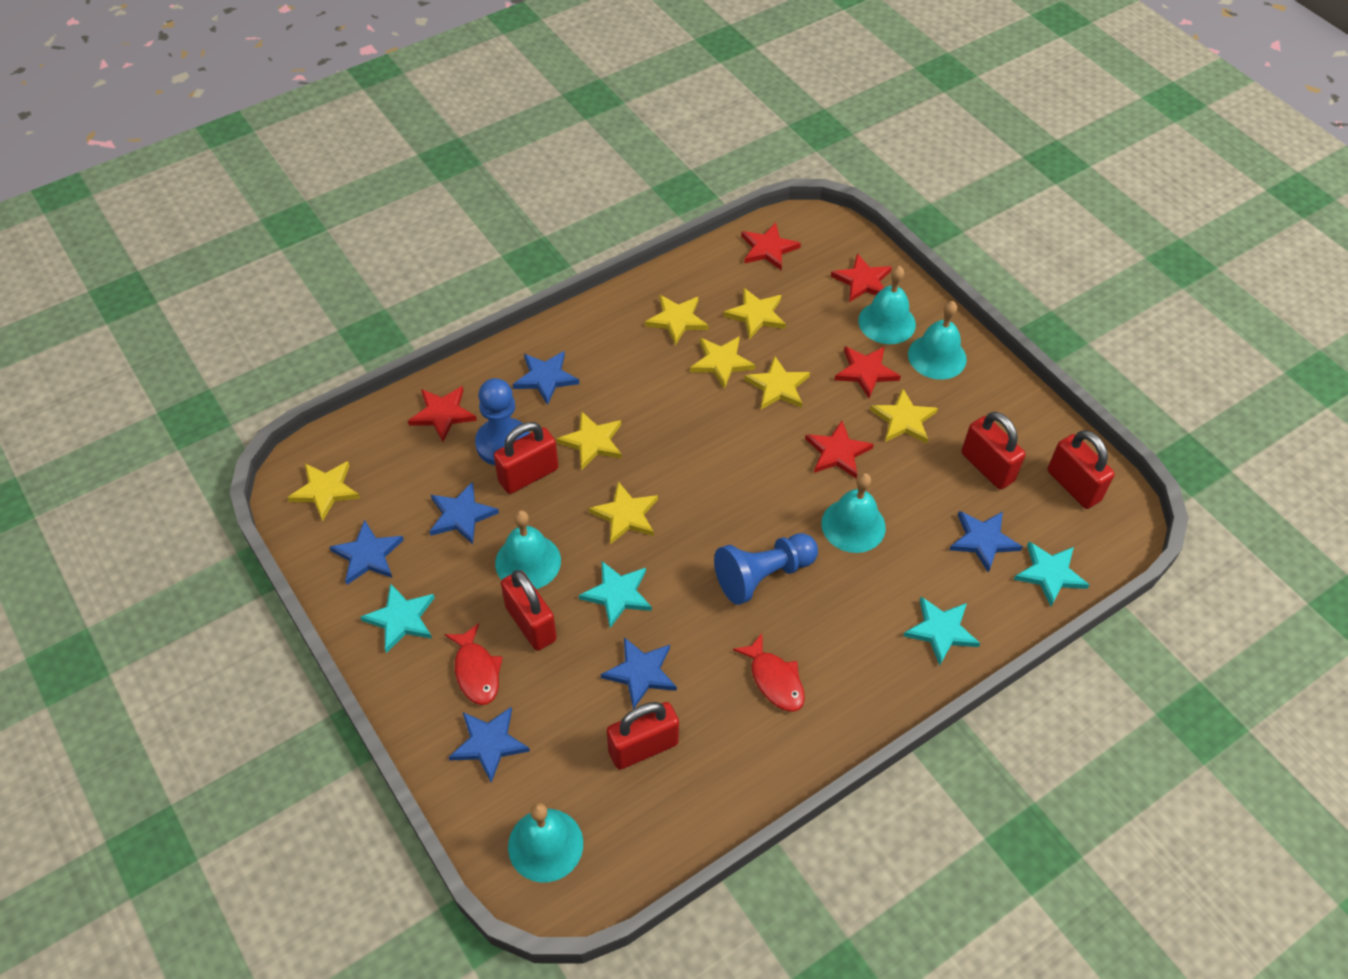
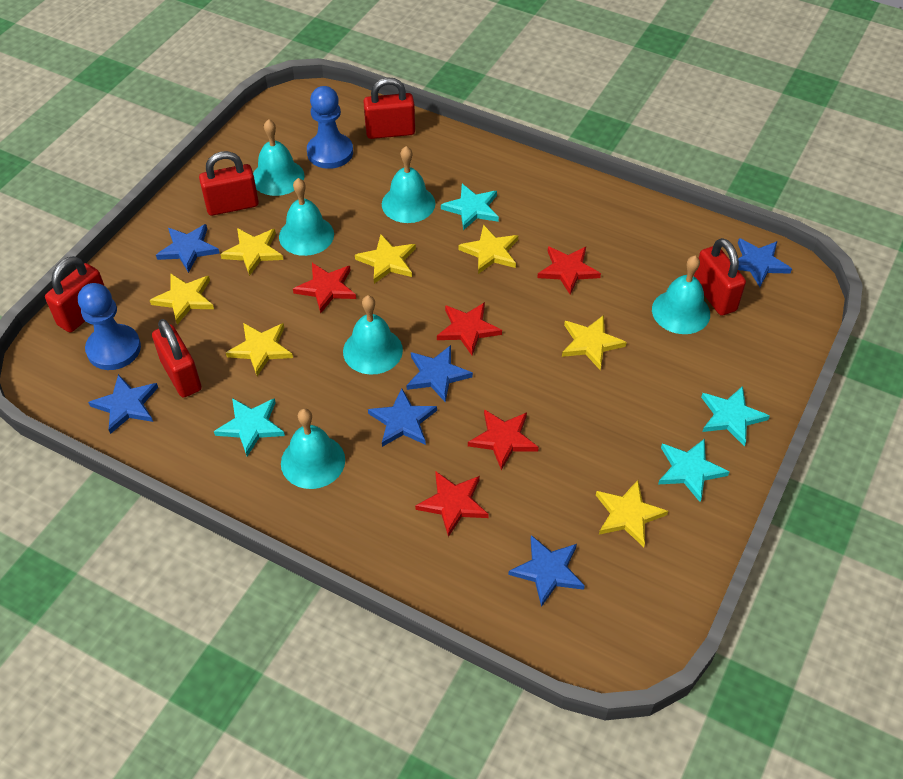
red fish: 2 -> 0
turquoise bell: 5 -> 6
yellow star: 8 -> 7

